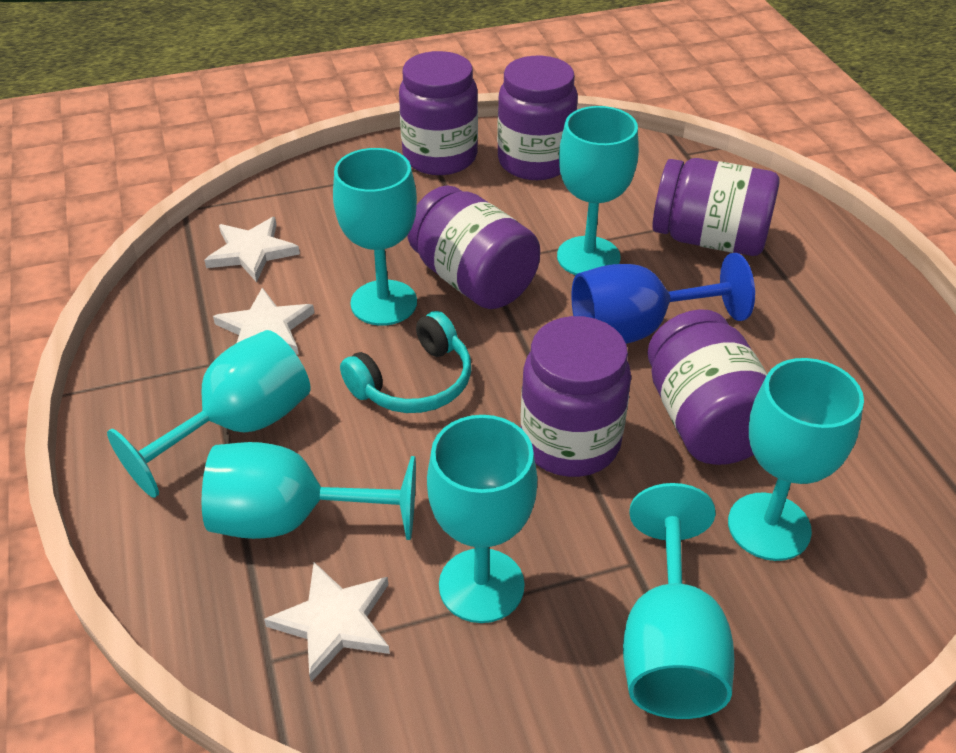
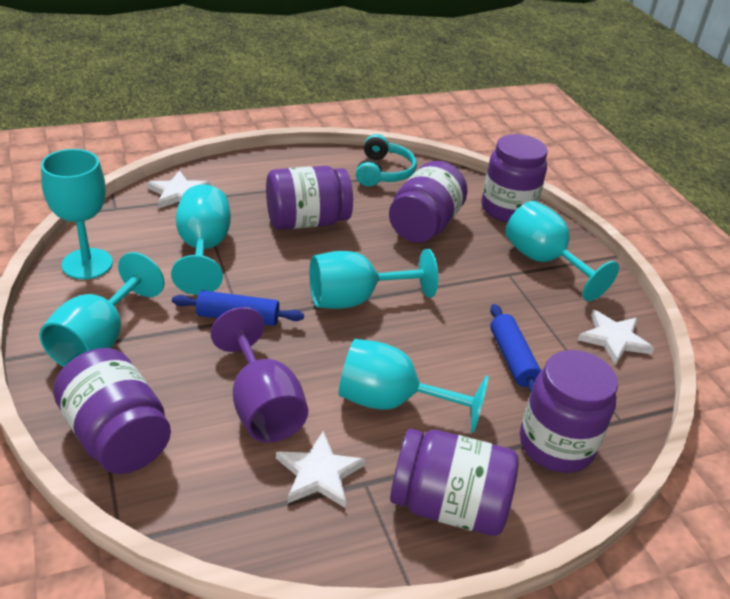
blue goblet: 1 -> 0
blue rolling pin: 0 -> 2
purple goblet: 0 -> 1
turquoise goblet: 7 -> 6

